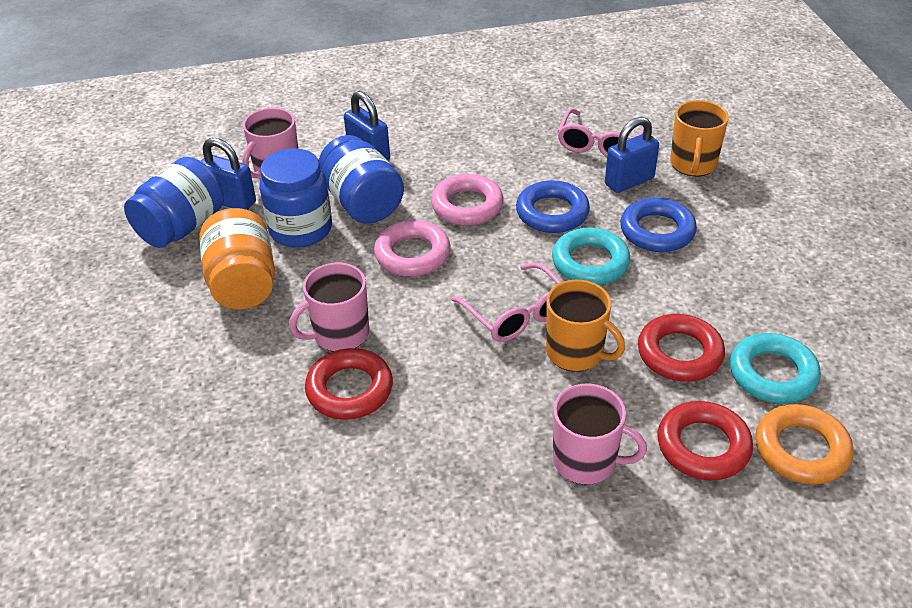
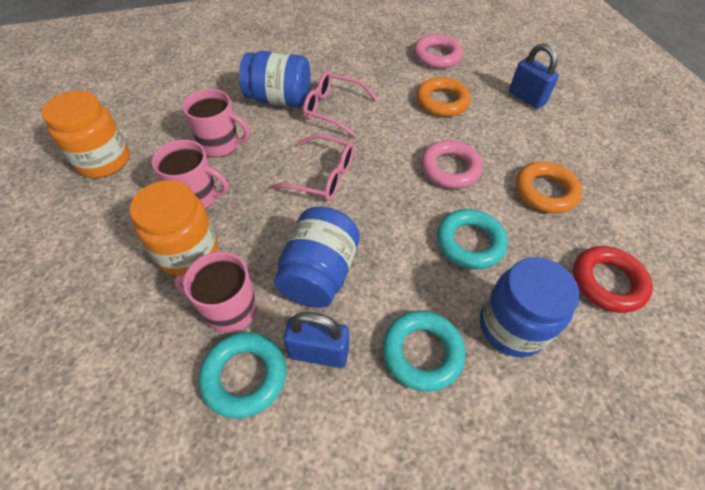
blue padlock: 3 -> 2
blue ring: 2 -> 0
orange jar: 1 -> 2
orange mug: 2 -> 0
orange ring: 1 -> 2
red ring: 3 -> 1
turquoise ring: 2 -> 3

